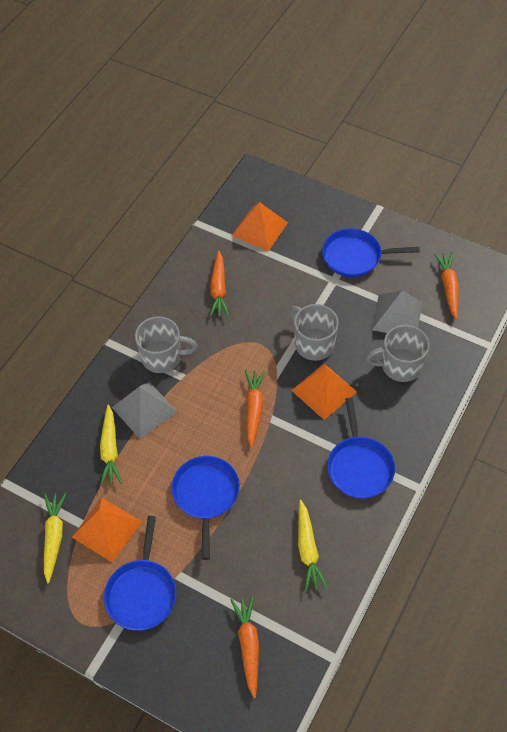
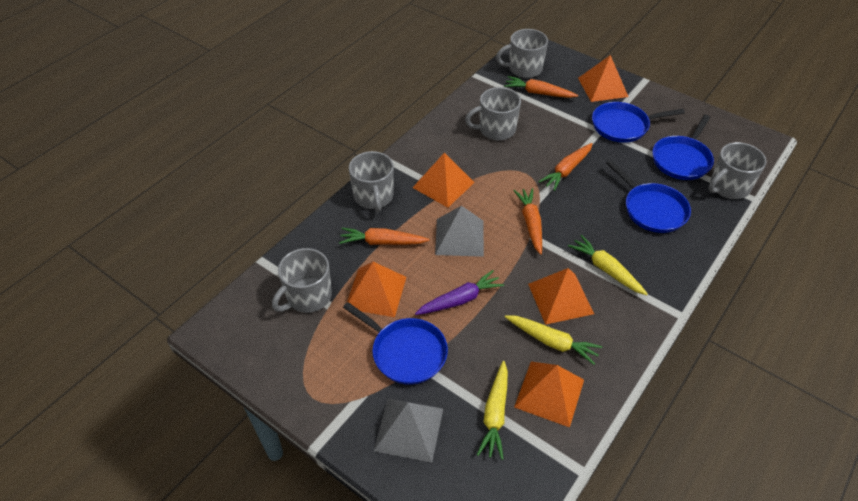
grey mug: 3 -> 5
orange pyramid: 3 -> 5
purple carrot: 0 -> 1

